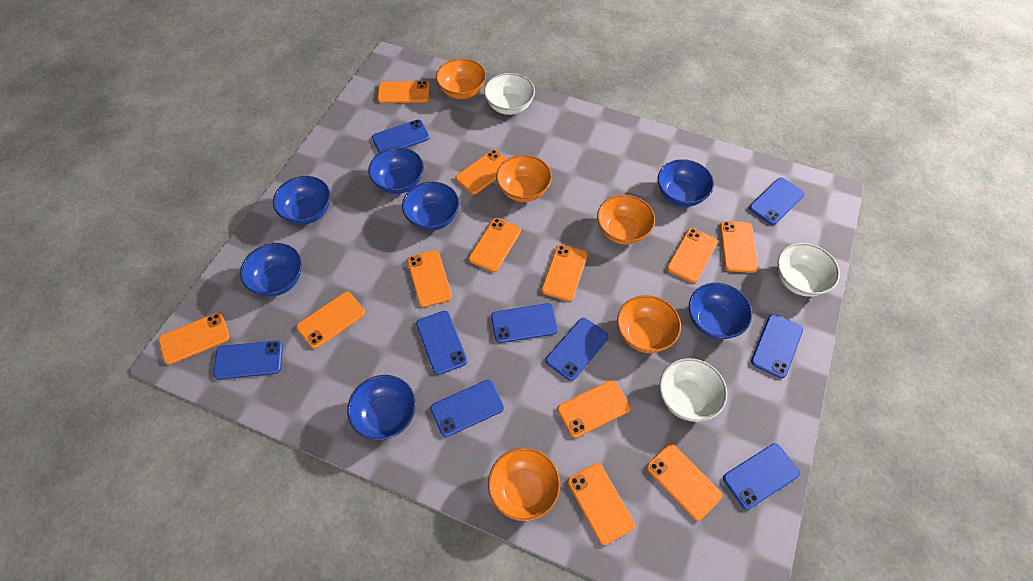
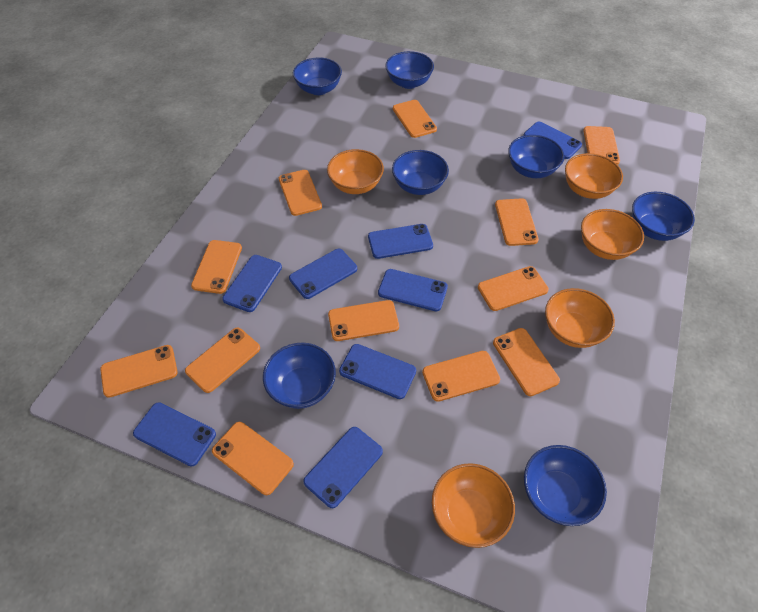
blue phone: 9 -> 8
white bowl: 3 -> 0

